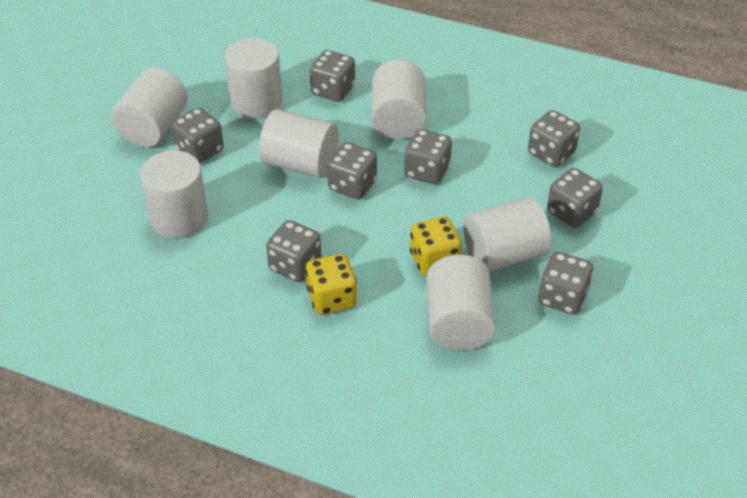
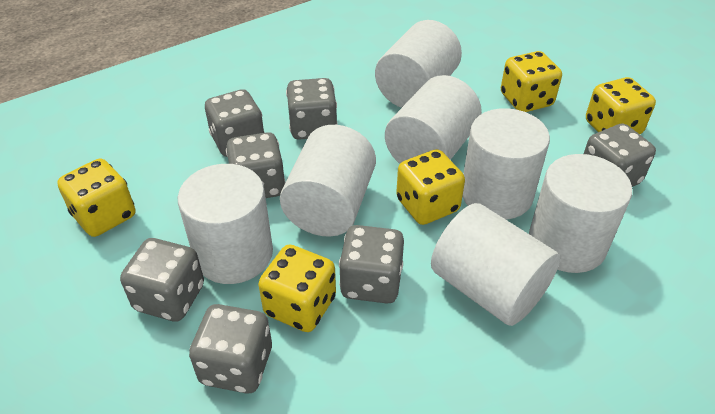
grey dice: 8 -> 7
yellow dice: 2 -> 5

